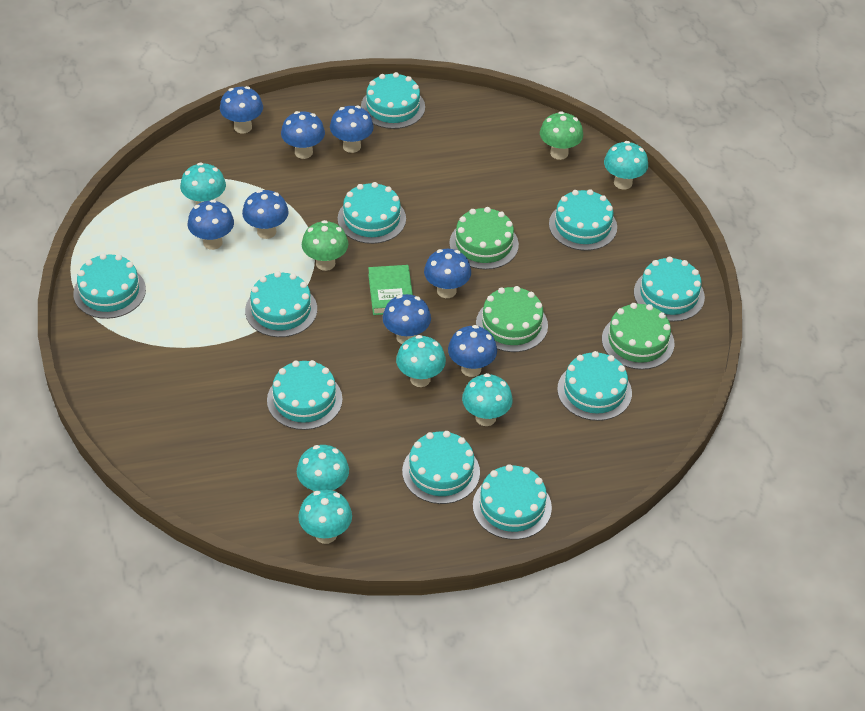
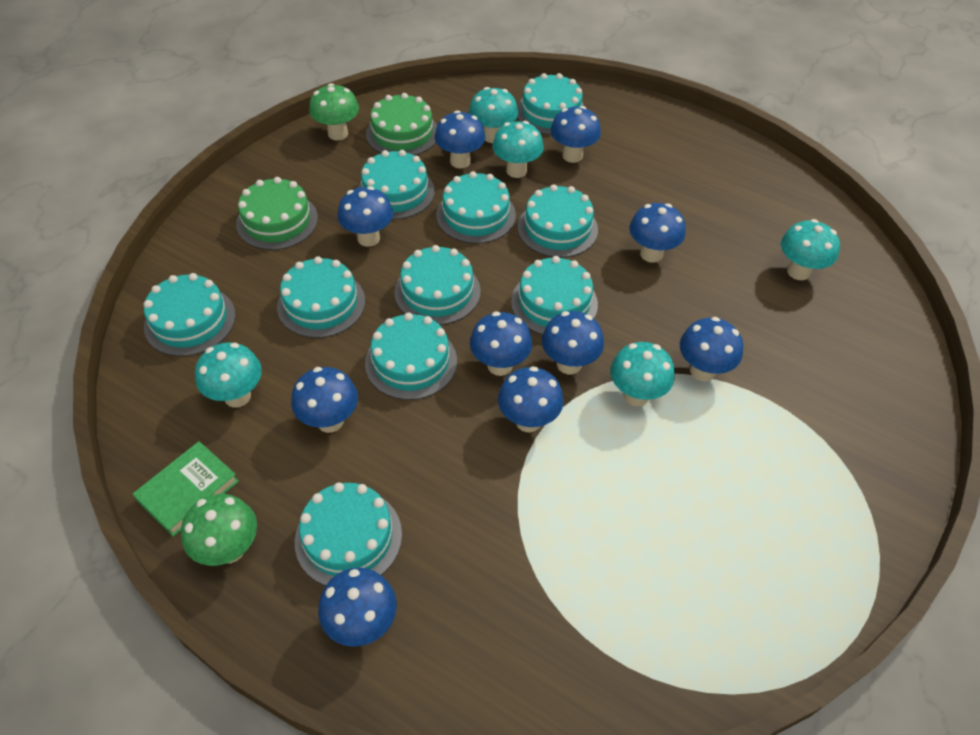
blue mushroom: 8 -> 10
green cake: 3 -> 2
turquoise mushroom: 6 -> 5

